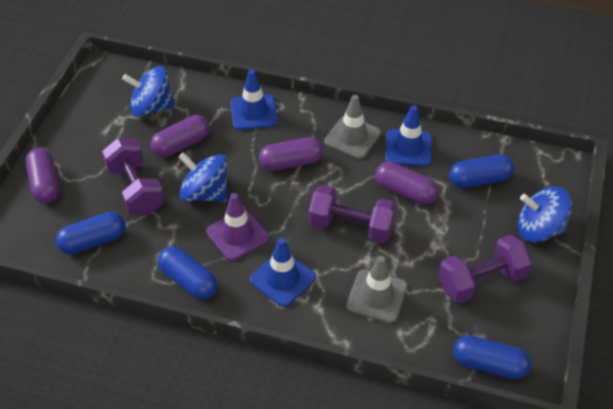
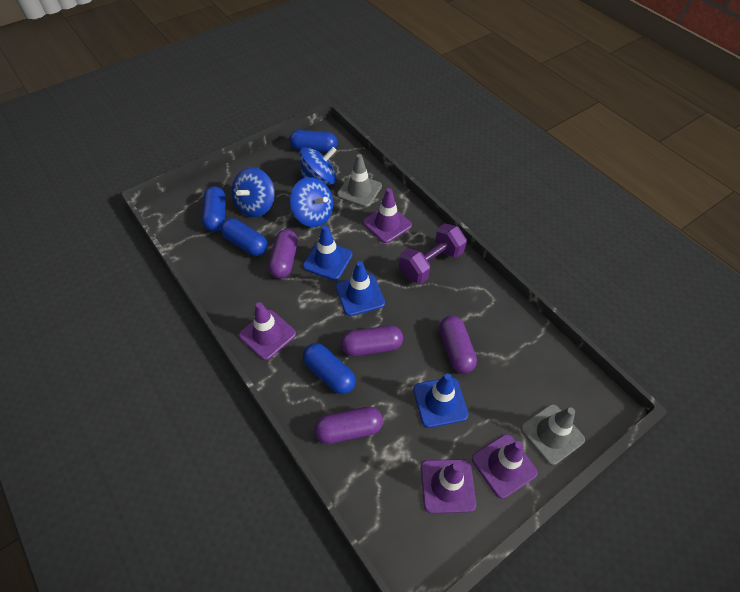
purple dumbbell: 3 -> 1
purple traffic cone: 1 -> 4

